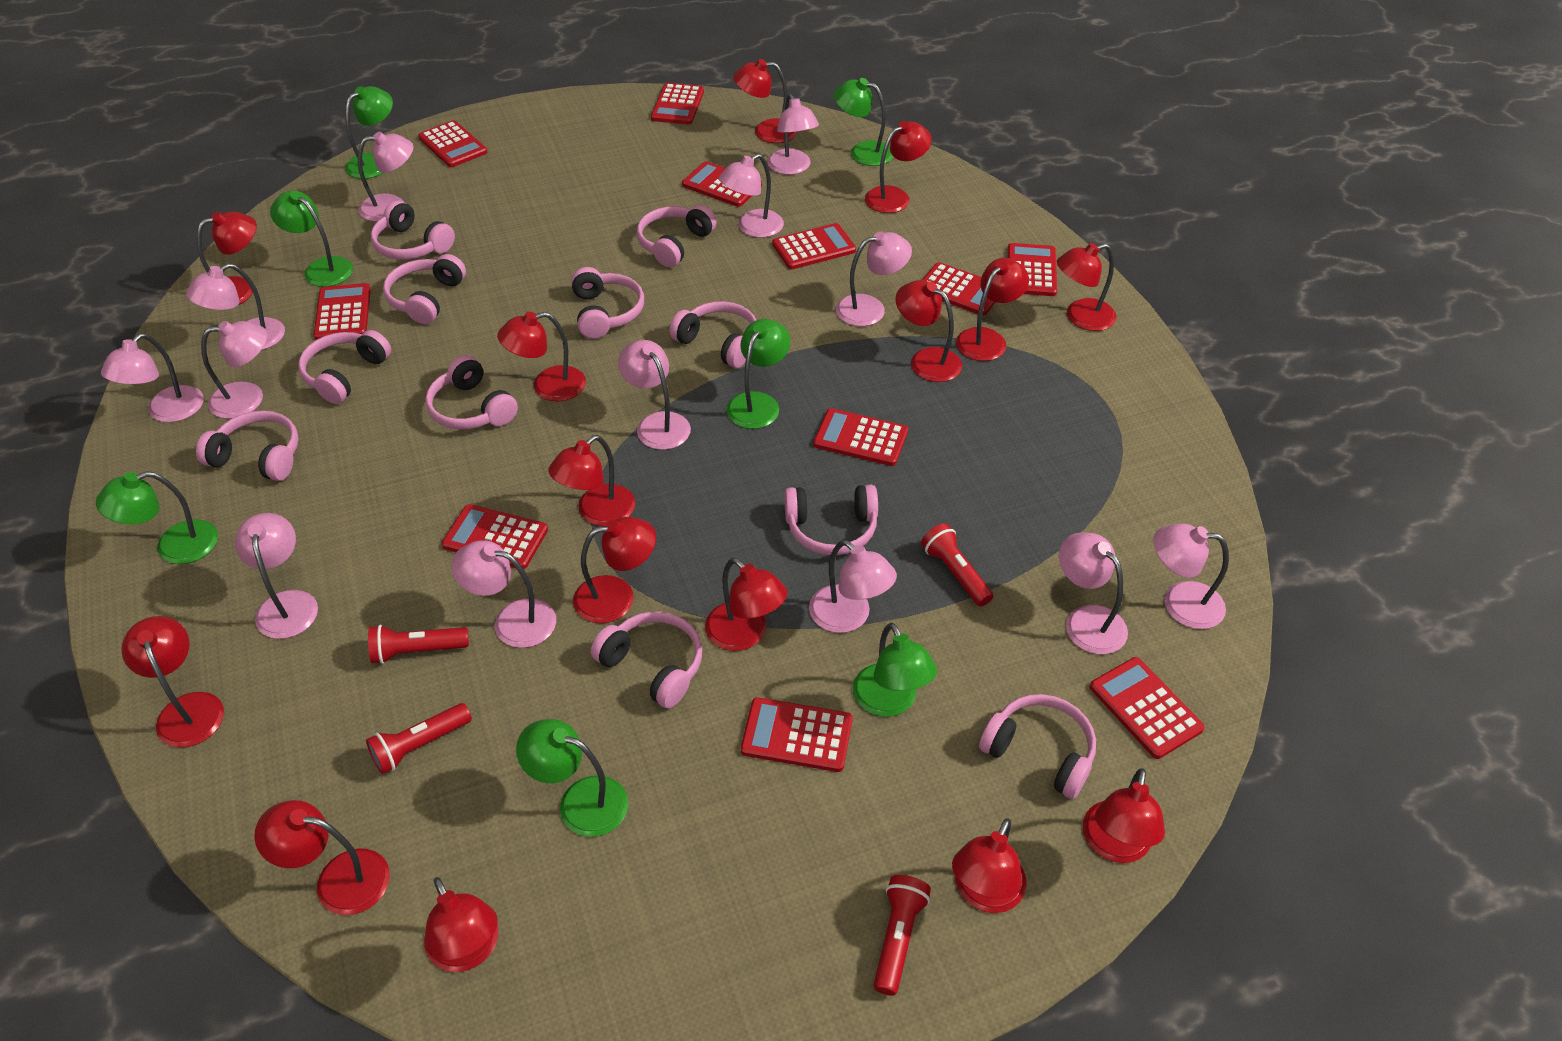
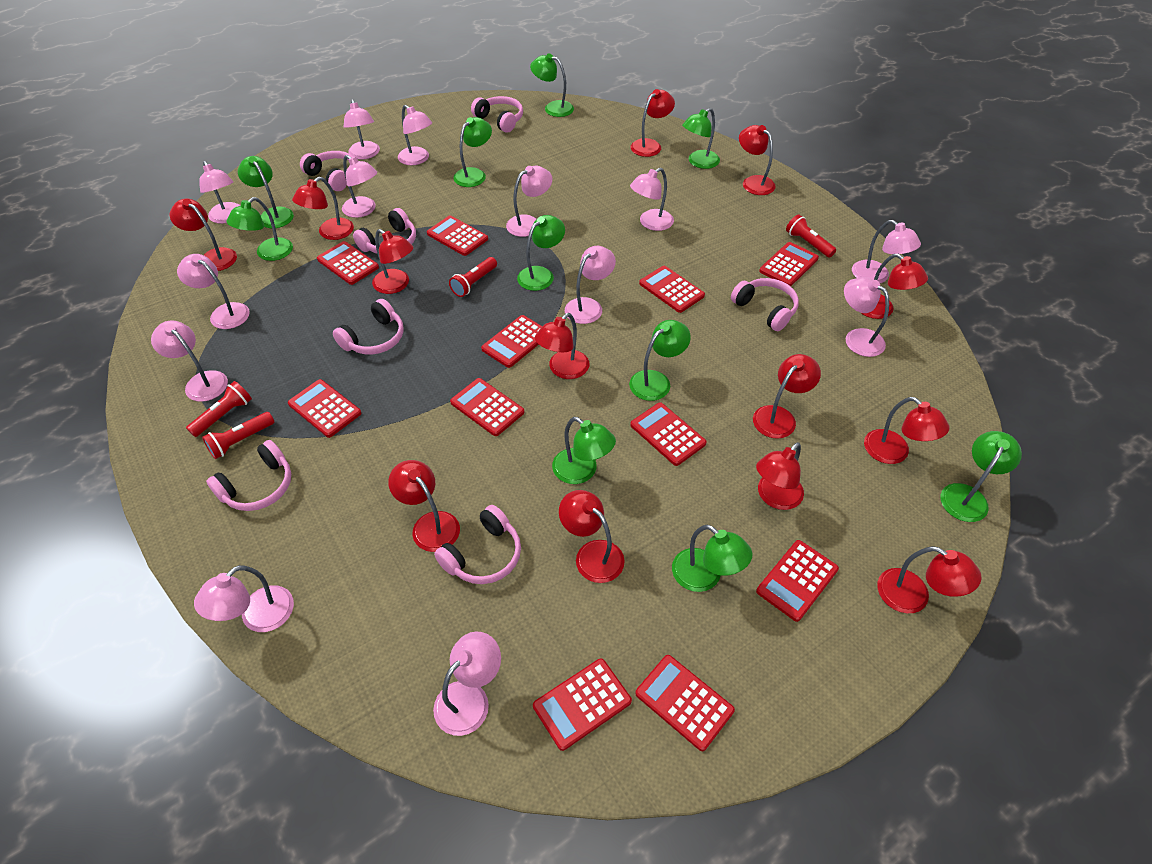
green lamp: 7 -> 10
pink headphones: 11 -> 7
red lamp: 15 -> 13

